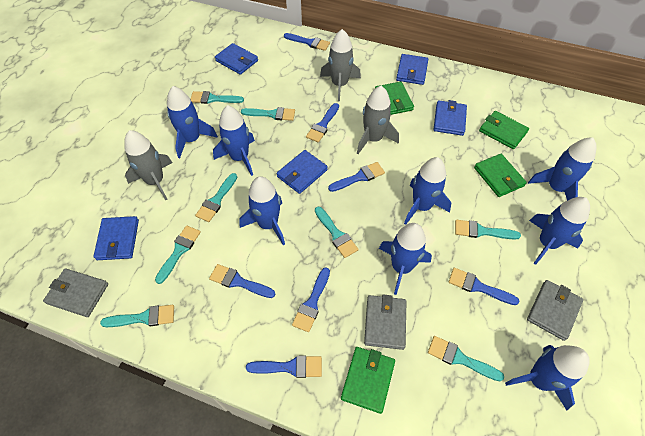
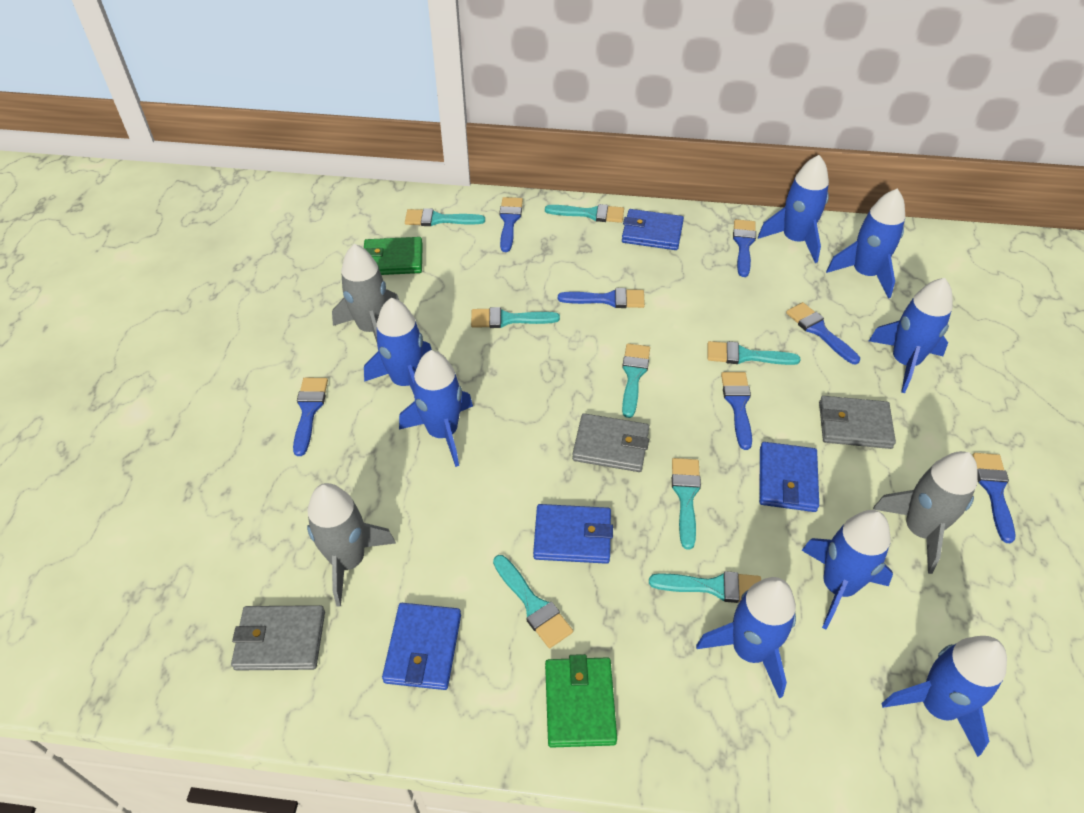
blue wallet: 5 -> 4
green wallet: 4 -> 2

